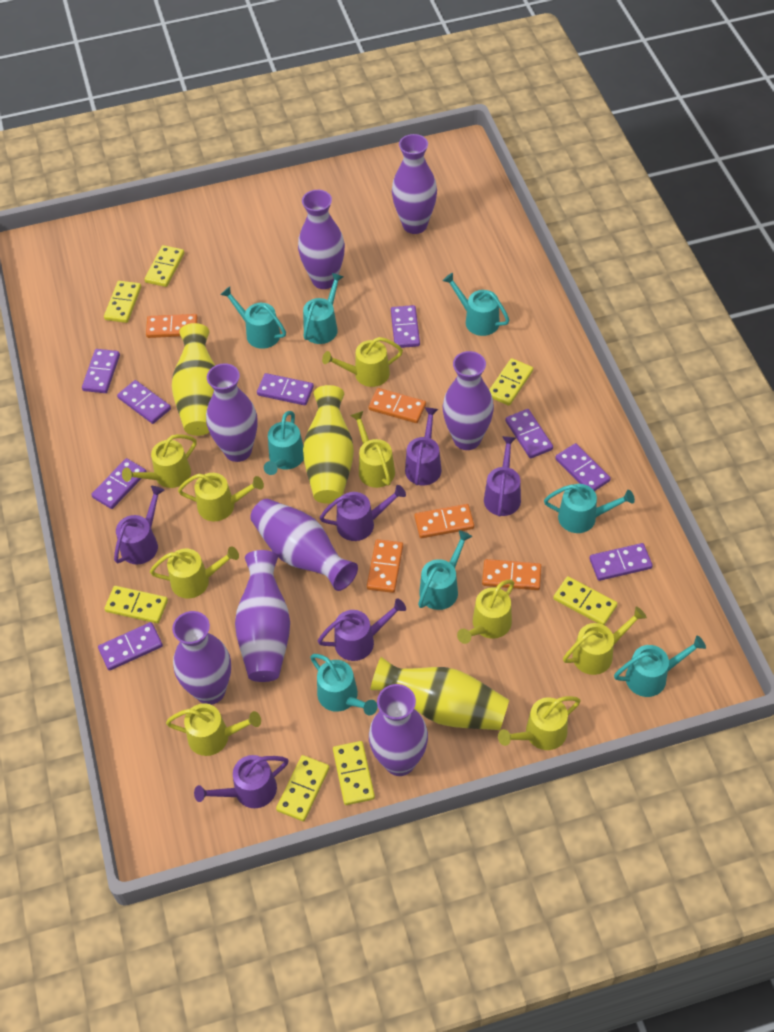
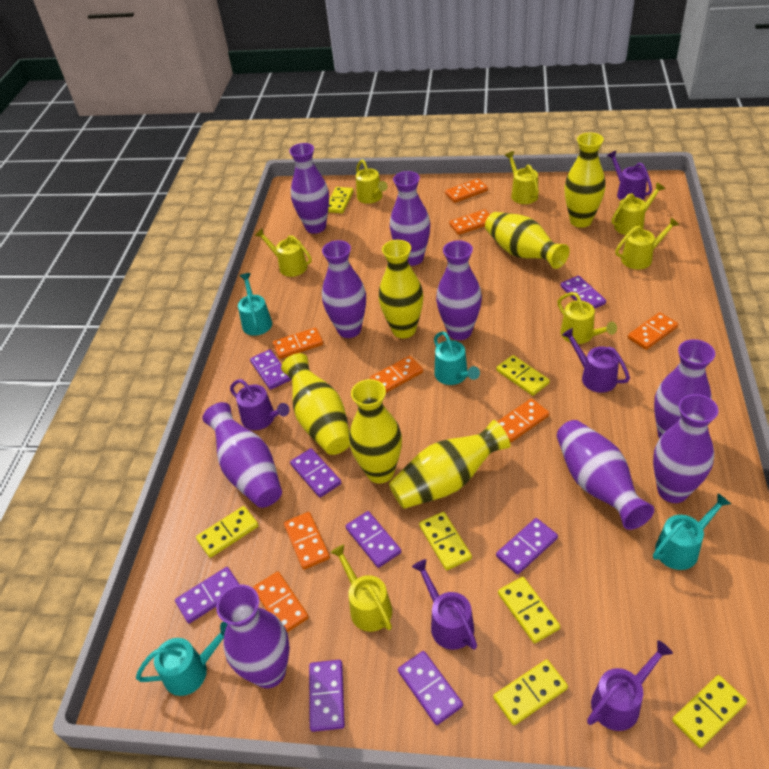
orange domino: 5 -> 8
purple domino: 9 -> 8
purple vase: 8 -> 9
purple watering can: 6 -> 5
turquoise watering can: 8 -> 4
yellow vase: 3 -> 6
yellow watering can: 9 -> 7

